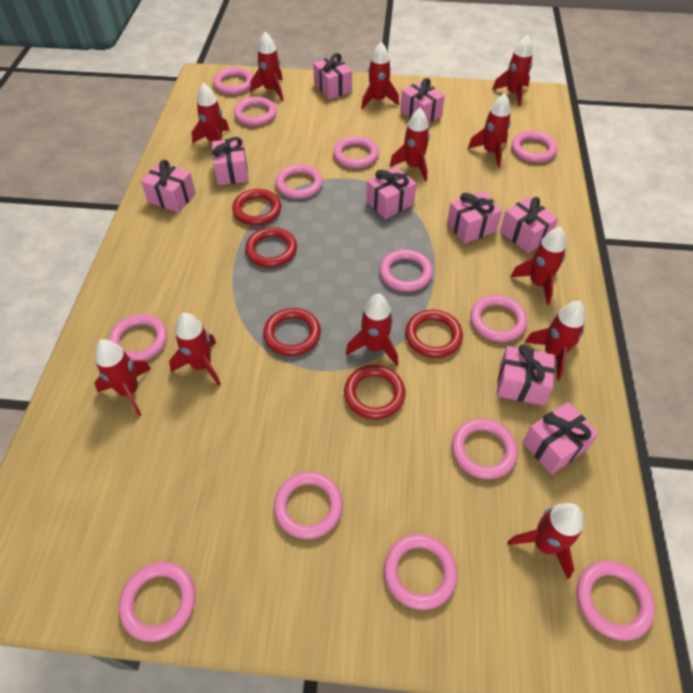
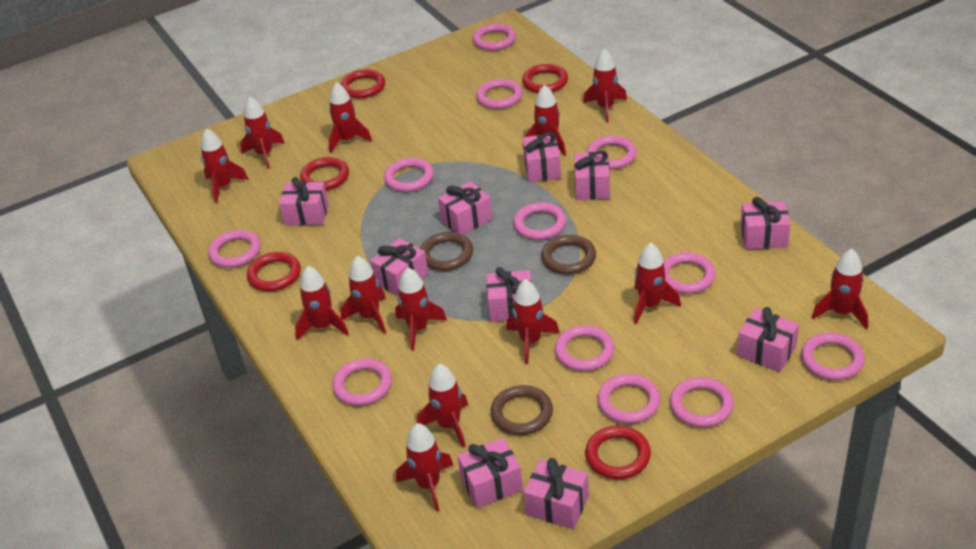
brown ring: 0 -> 3
pink gift: 9 -> 10
pink ring: 13 -> 12
red rocket: 12 -> 13

